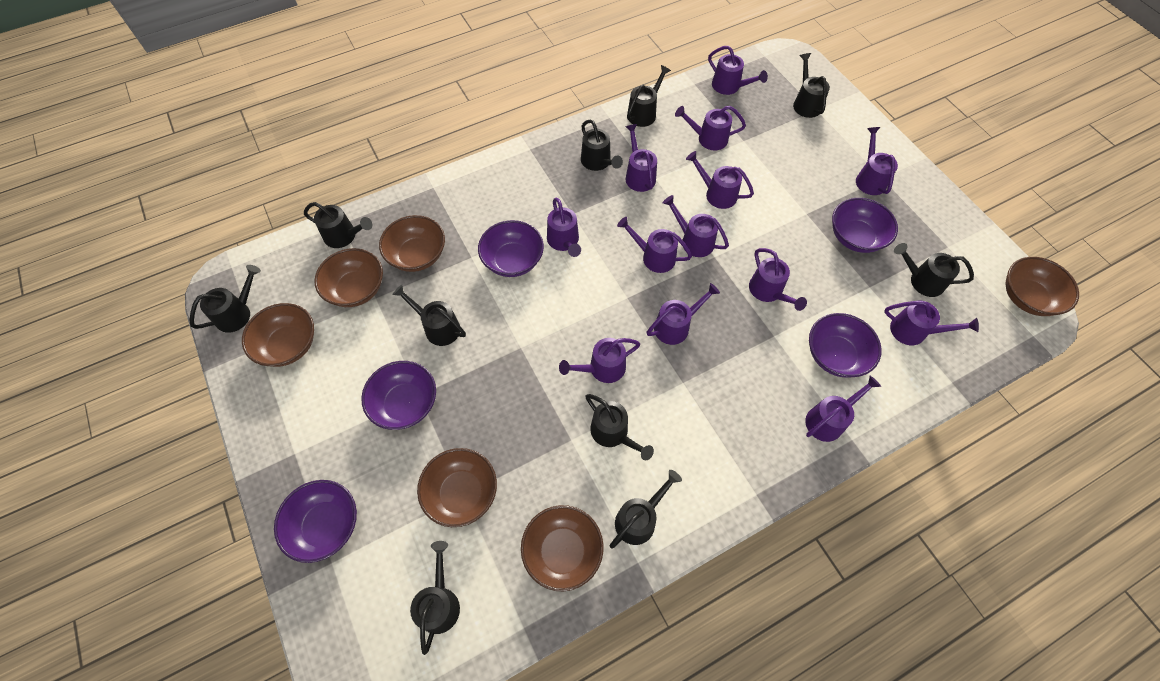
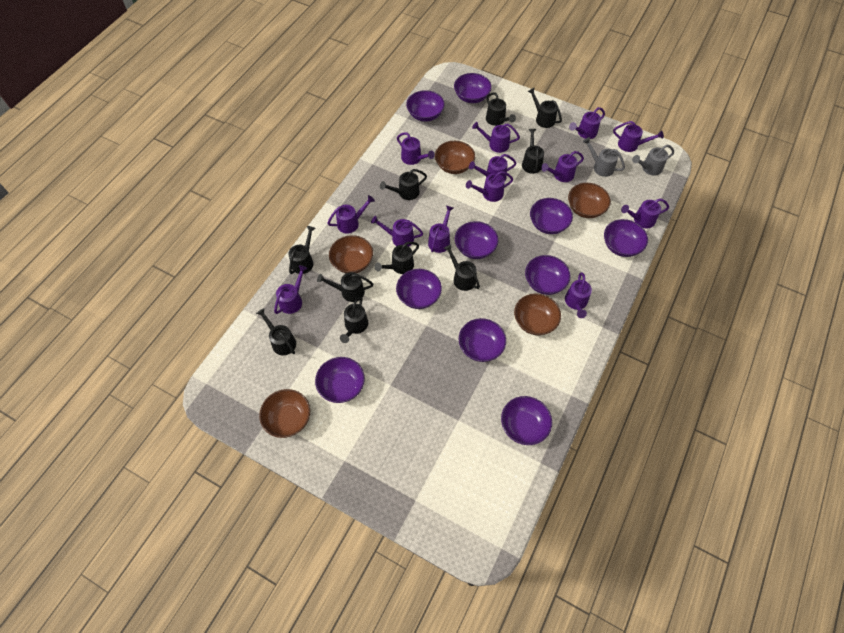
brown bowl: 6 -> 5
grey watering can: 0 -> 2
purple bowl: 5 -> 10

